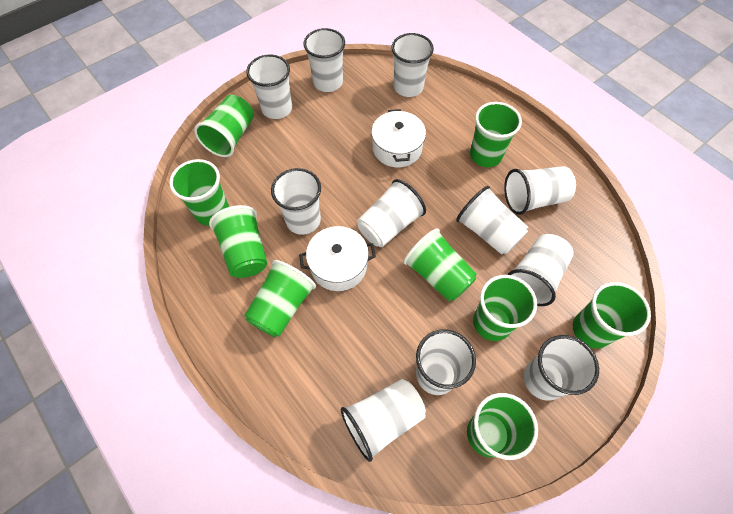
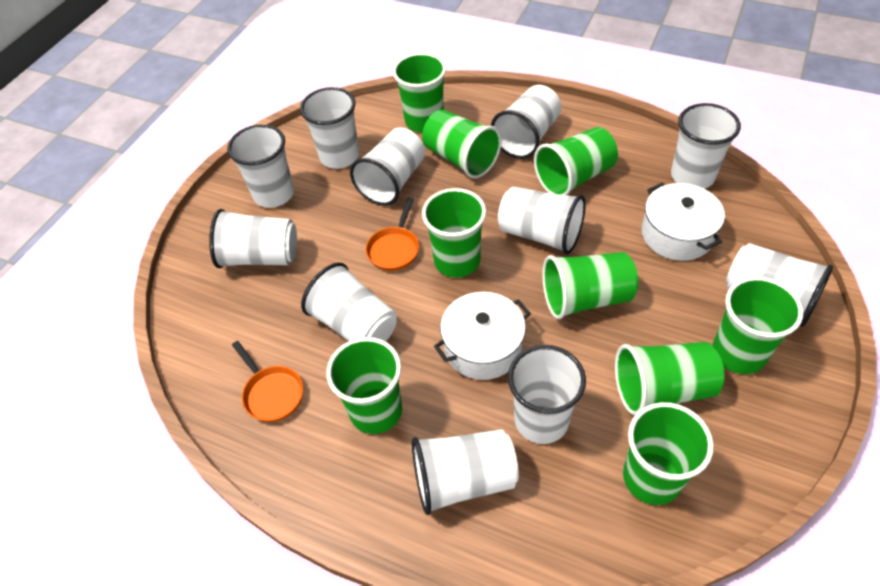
orange pan: 0 -> 2

